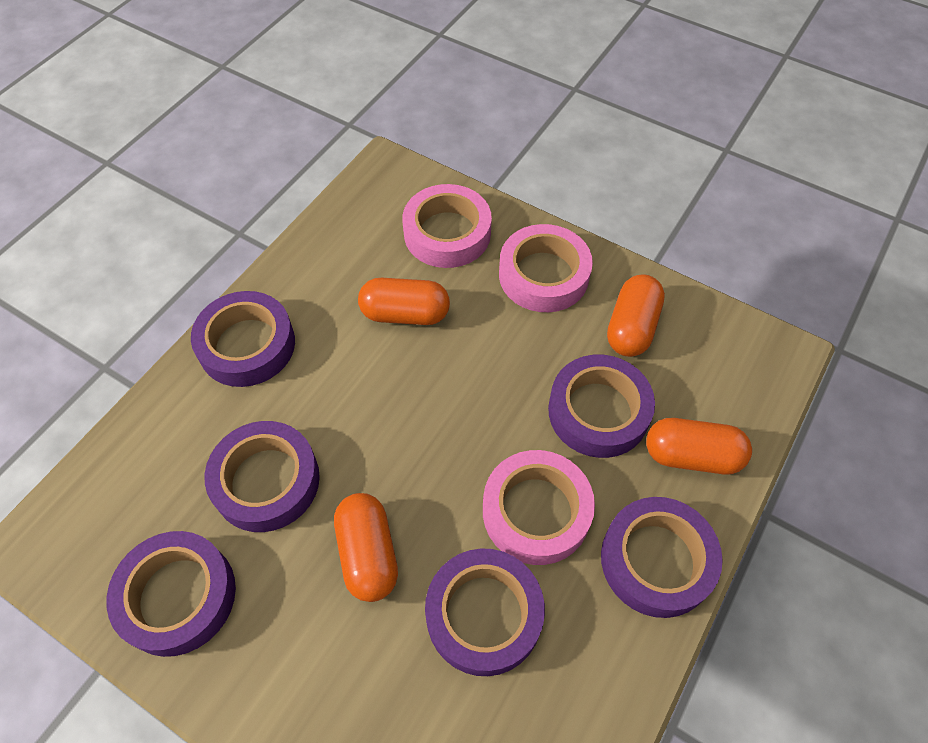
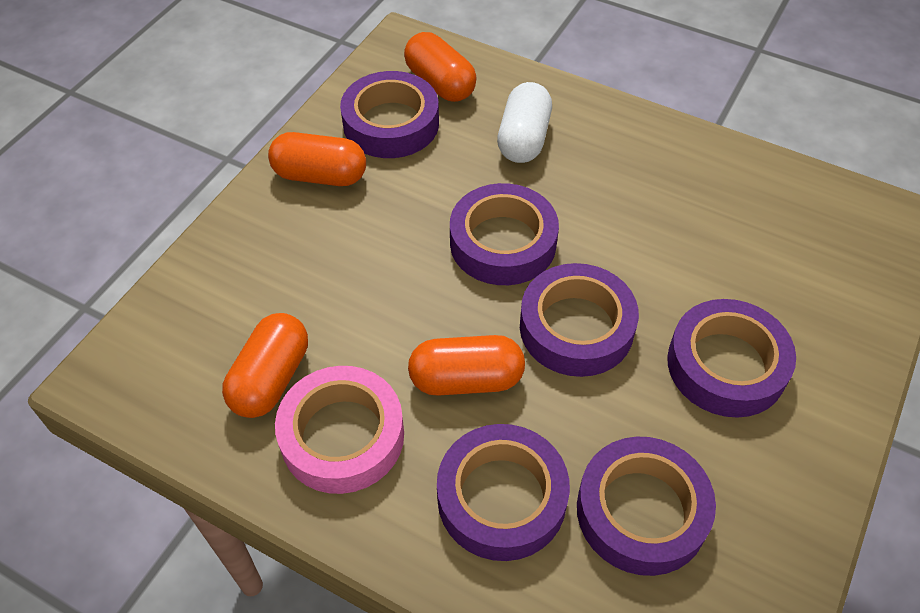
pink tape: 3 -> 1
white capsule: 0 -> 1

